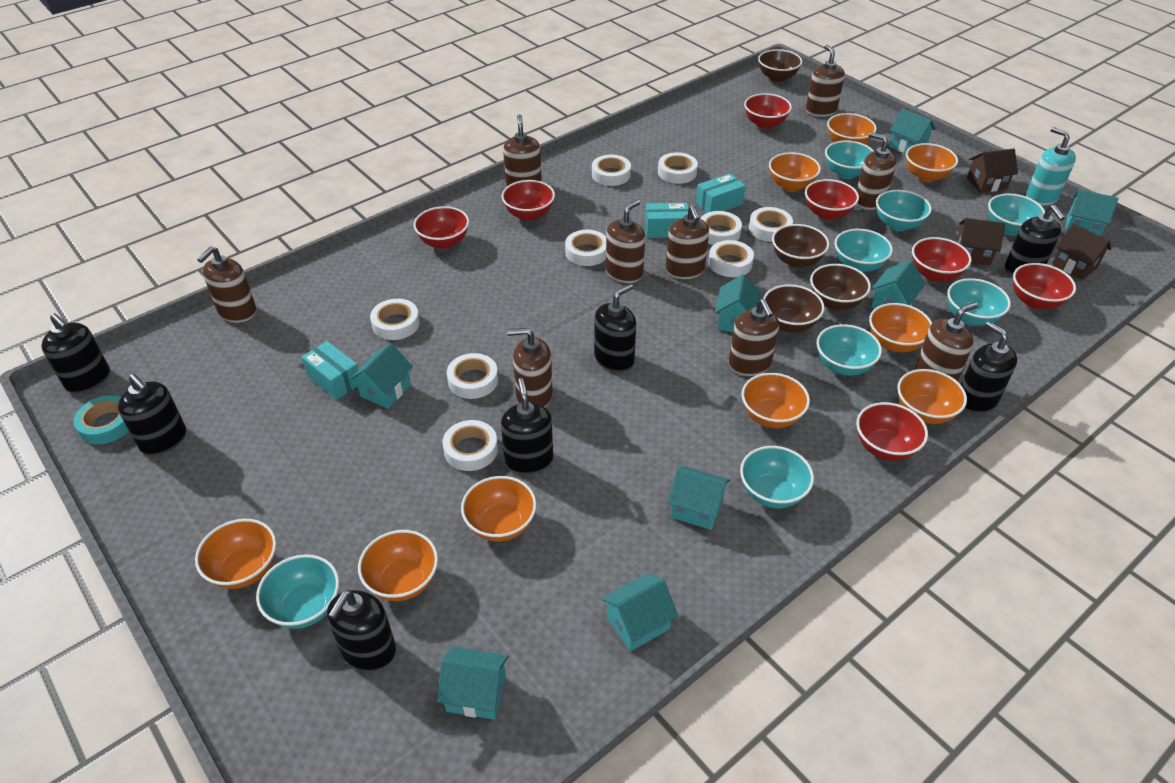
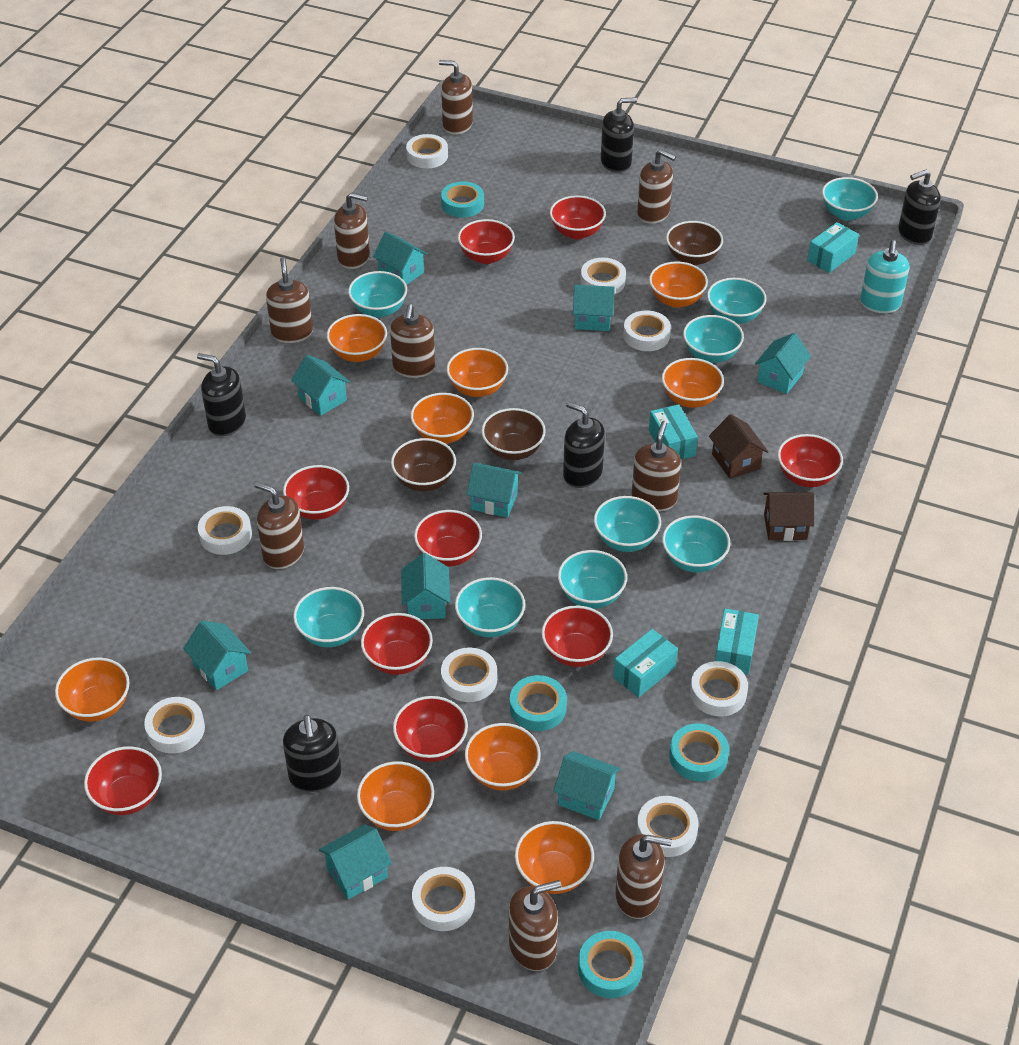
black soap dispenser: 7 -> 5
brown bowl: 4 -> 3
brown house: 3 -> 2
red bowl: 7 -> 9
turquoise bowl: 8 -> 9
turquoise box: 3 -> 4
turquoise house: 8 -> 9
turquoise tape: 1 -> 4

